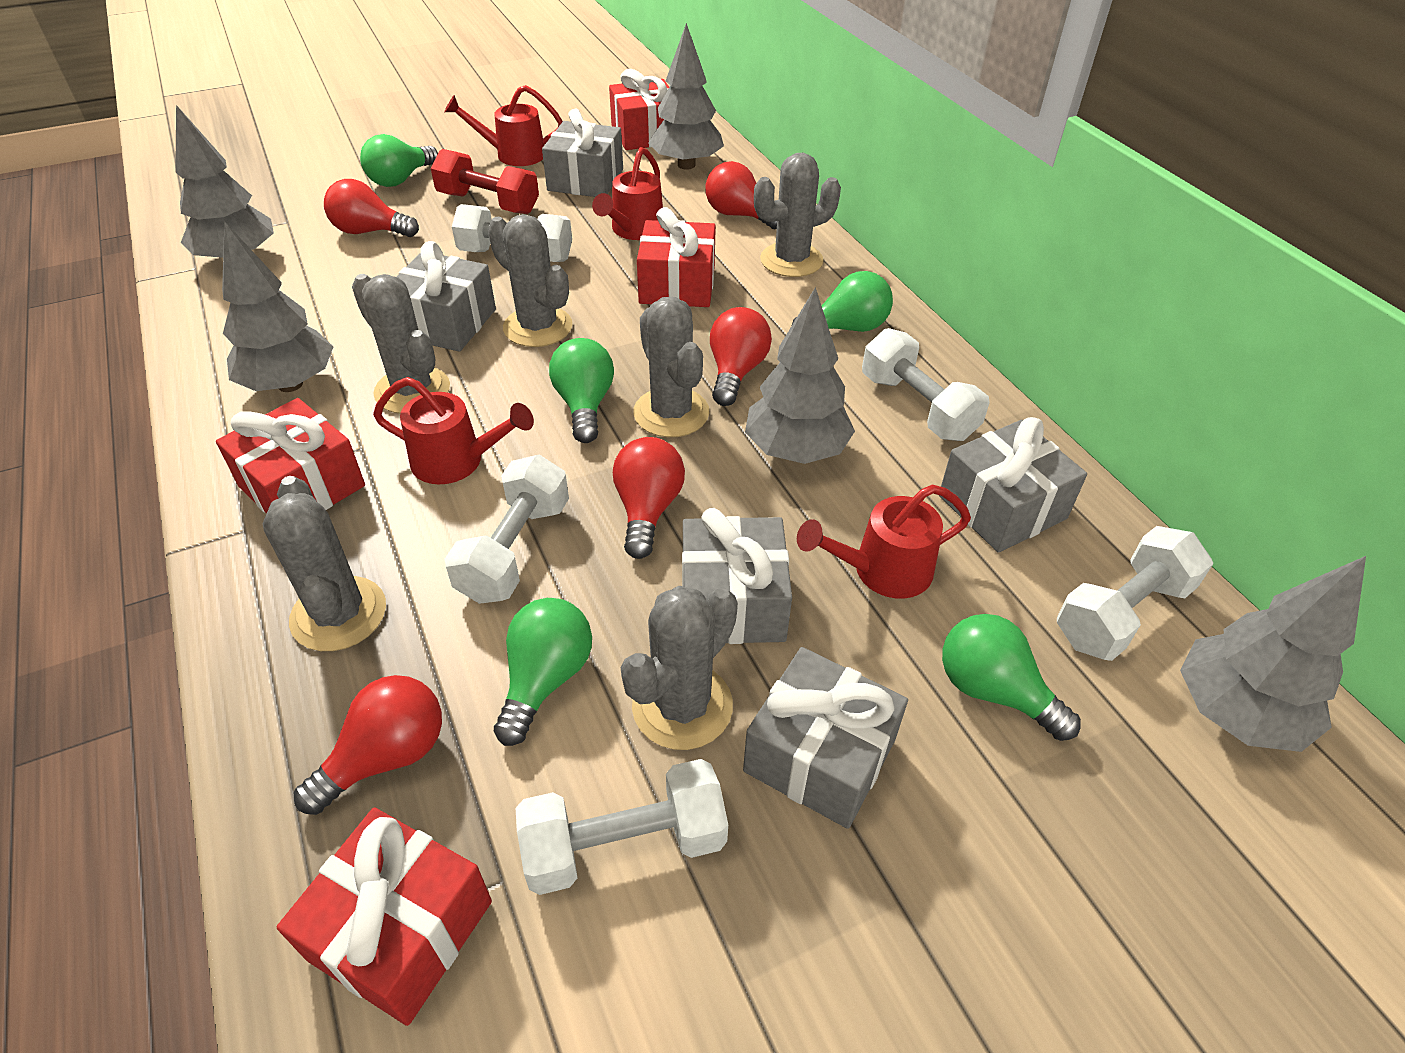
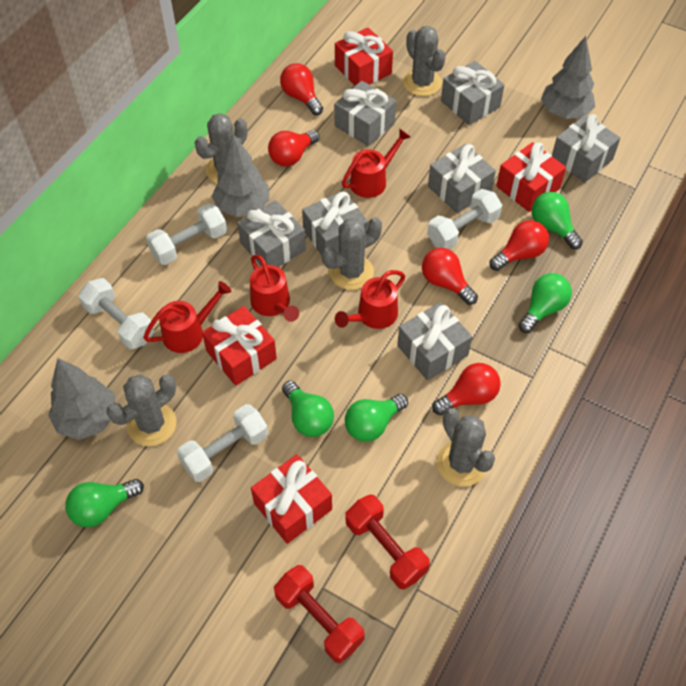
grey cactus: 6 -> 5
grey gift: 5 -> 7
grey tree: 5 -> 3
red dumbbell: 1 -> 2
white dumbbell: 5 -> 4

